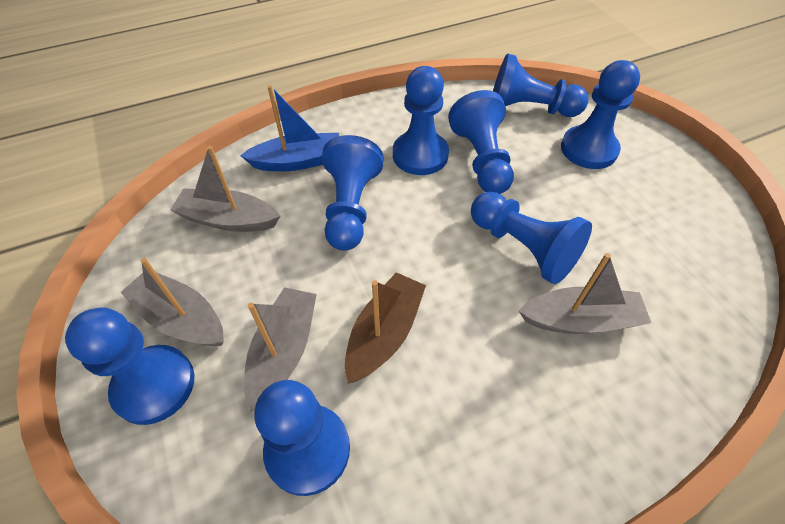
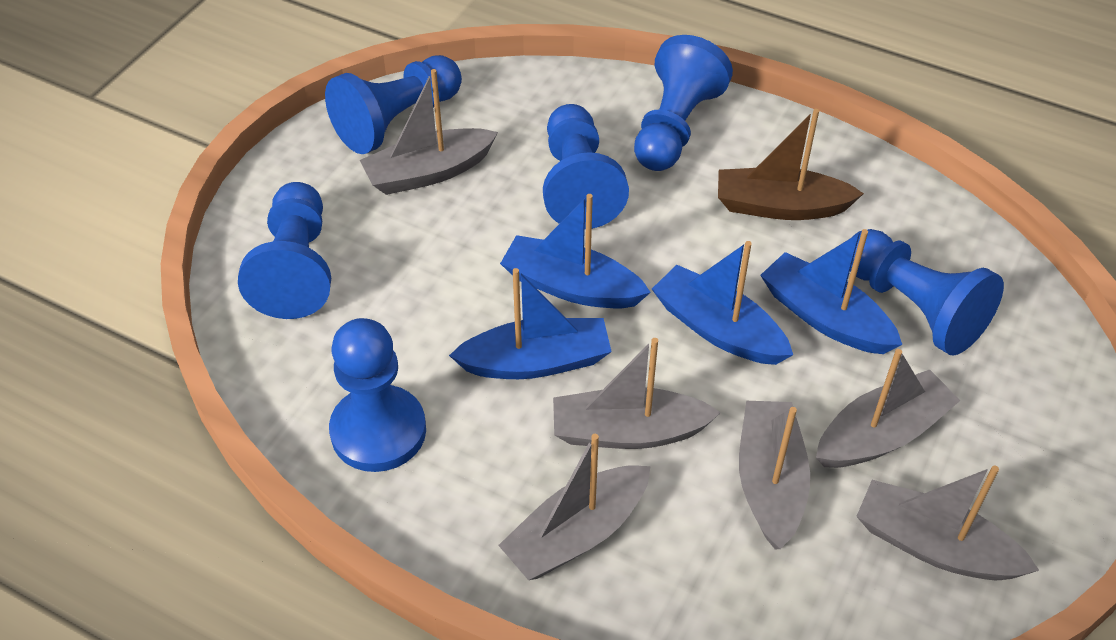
blue boat: 1 -> 4
blue pawn: 8 -> 6
grey boat: 4 -> 6

